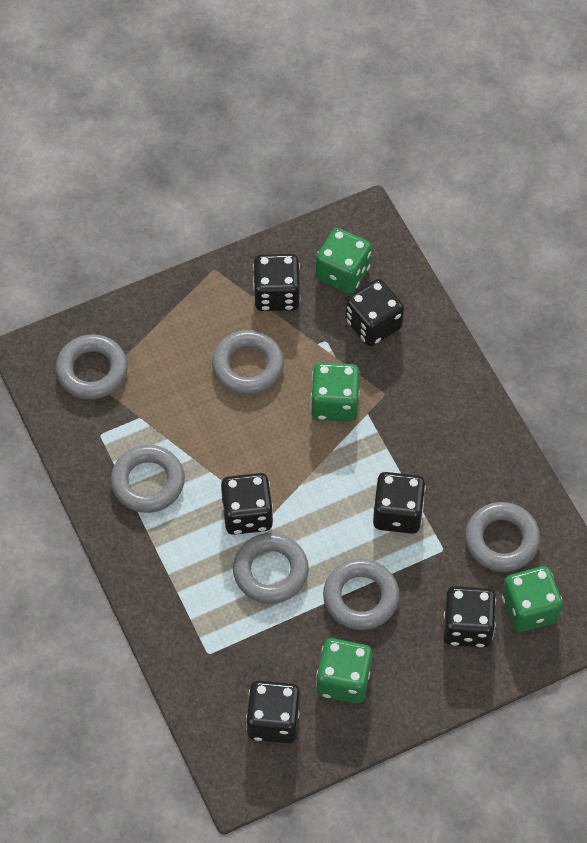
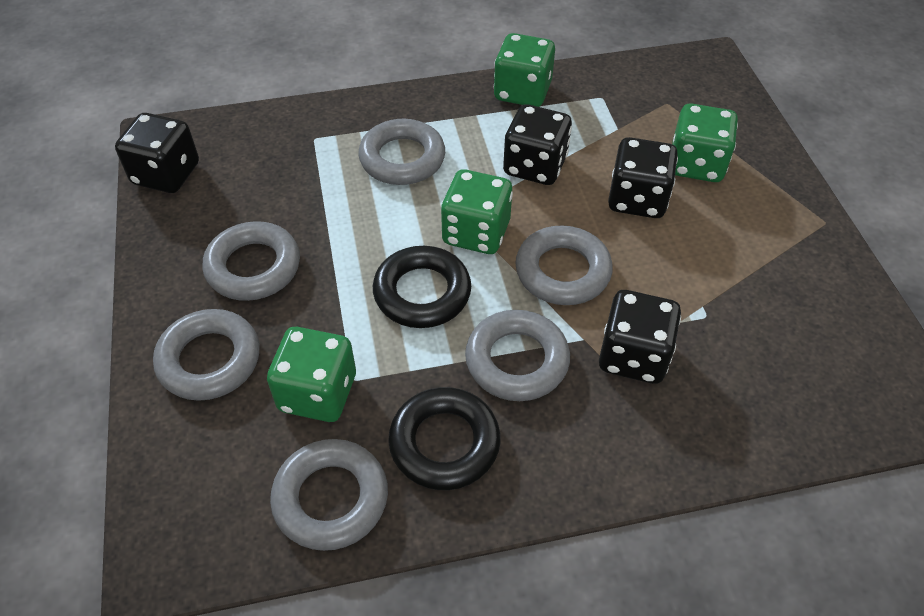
black dice: 6 -> 4
black ring: 0 -> 2

